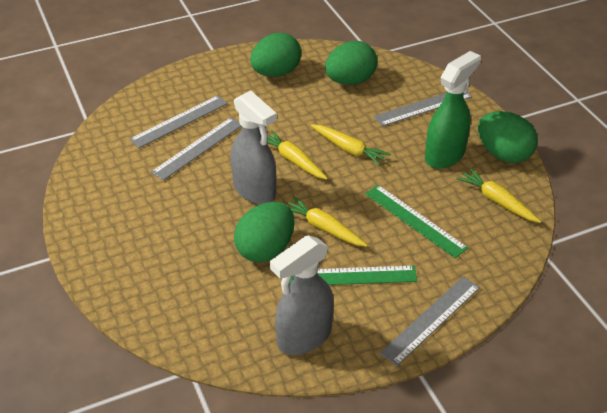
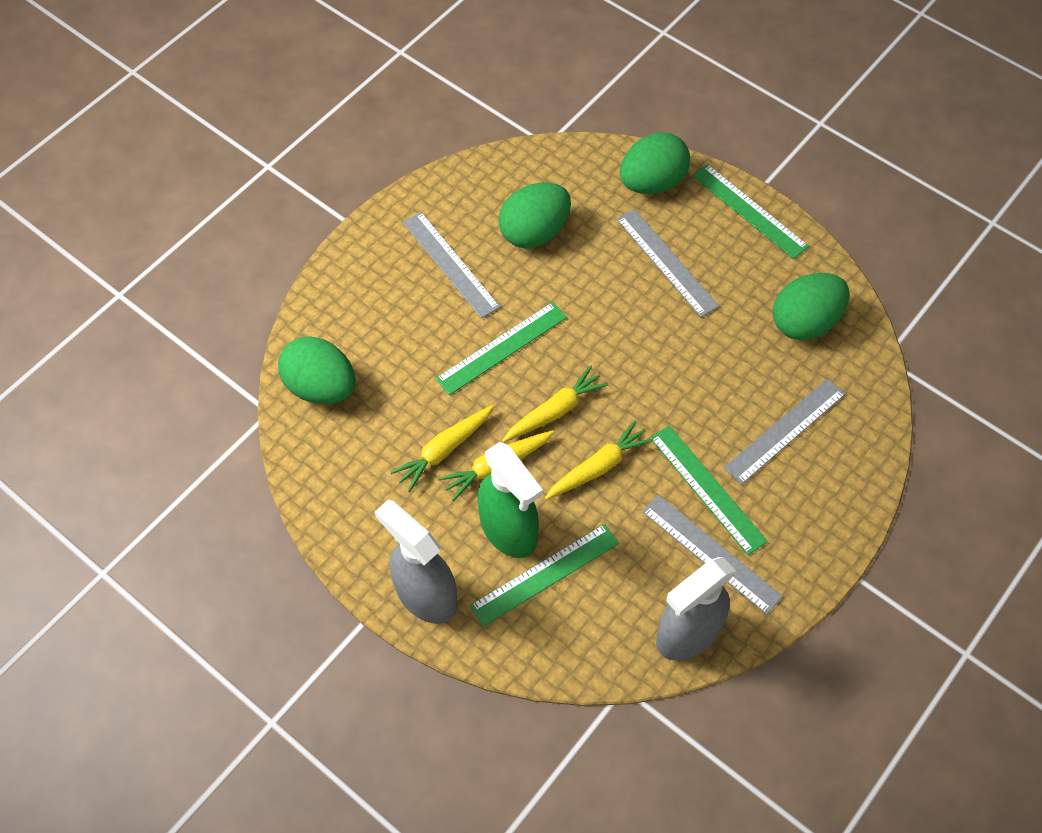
green ruler: 2 -> 4

